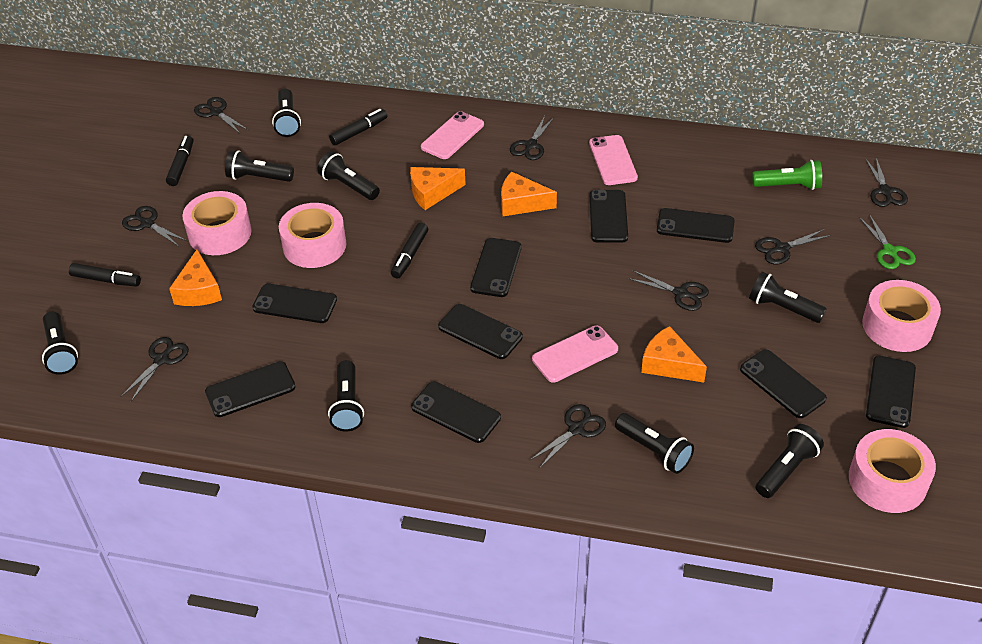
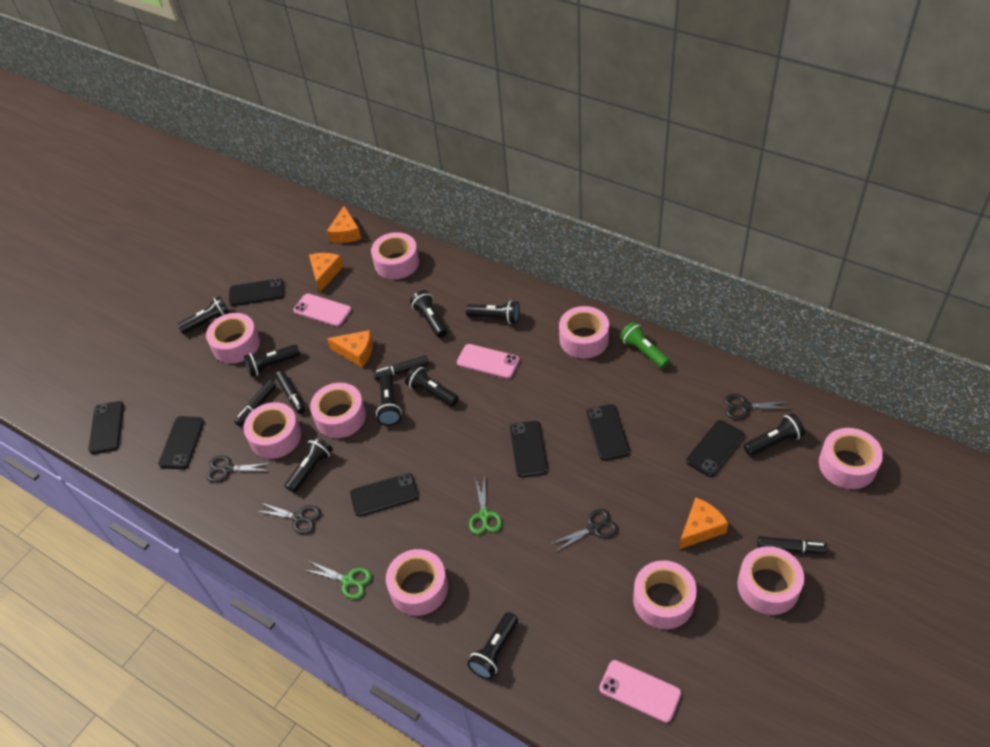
black flashlight: 8 -> 9
black phone: 9 -> 7
black scissors: 8 -> 4
green scissors: 1 -> 2
pink tape: 4 -> 9

